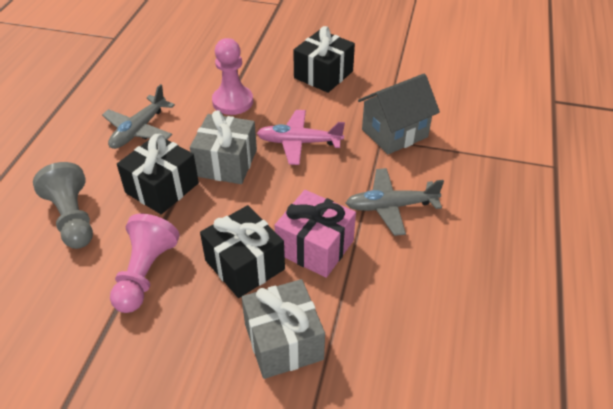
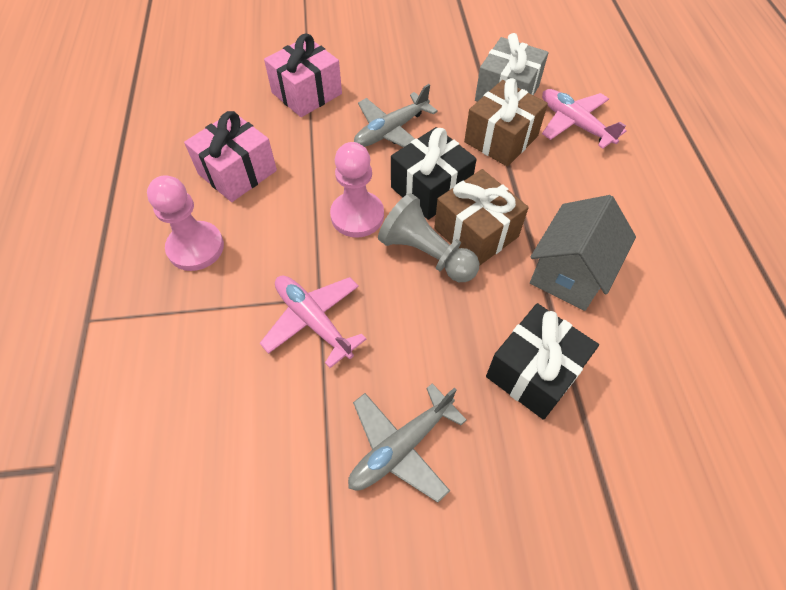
black gift: 3 -> 2
brown gift: 0 -> 2
grey gift: 2 -> 1
pink gift: 1 -> 2
pink plane: 1 -> 2

